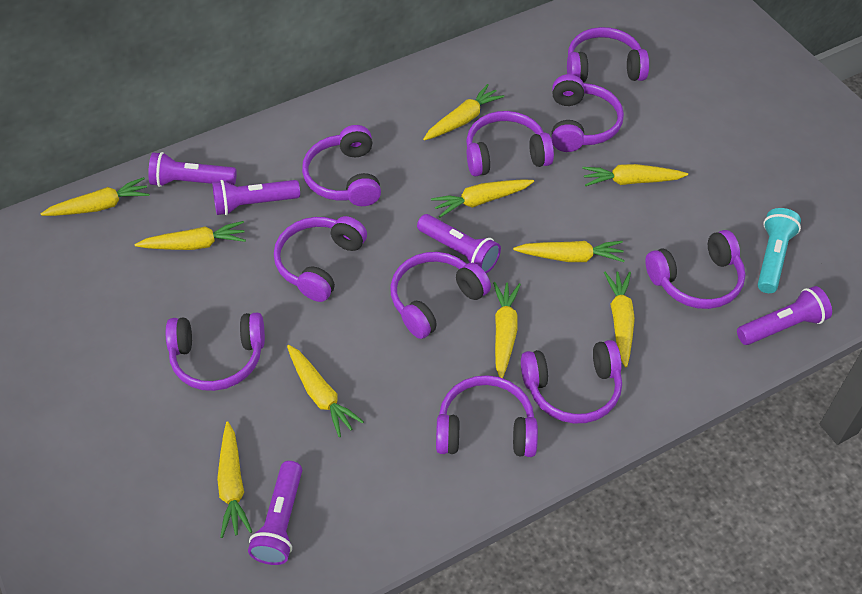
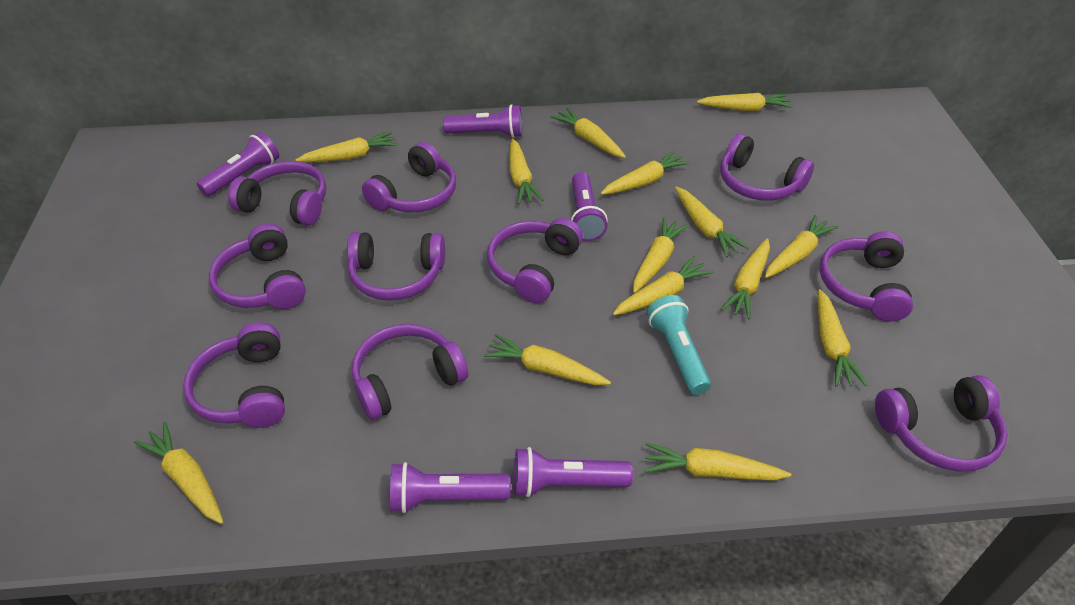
yellow carrot: 10 -> 14

